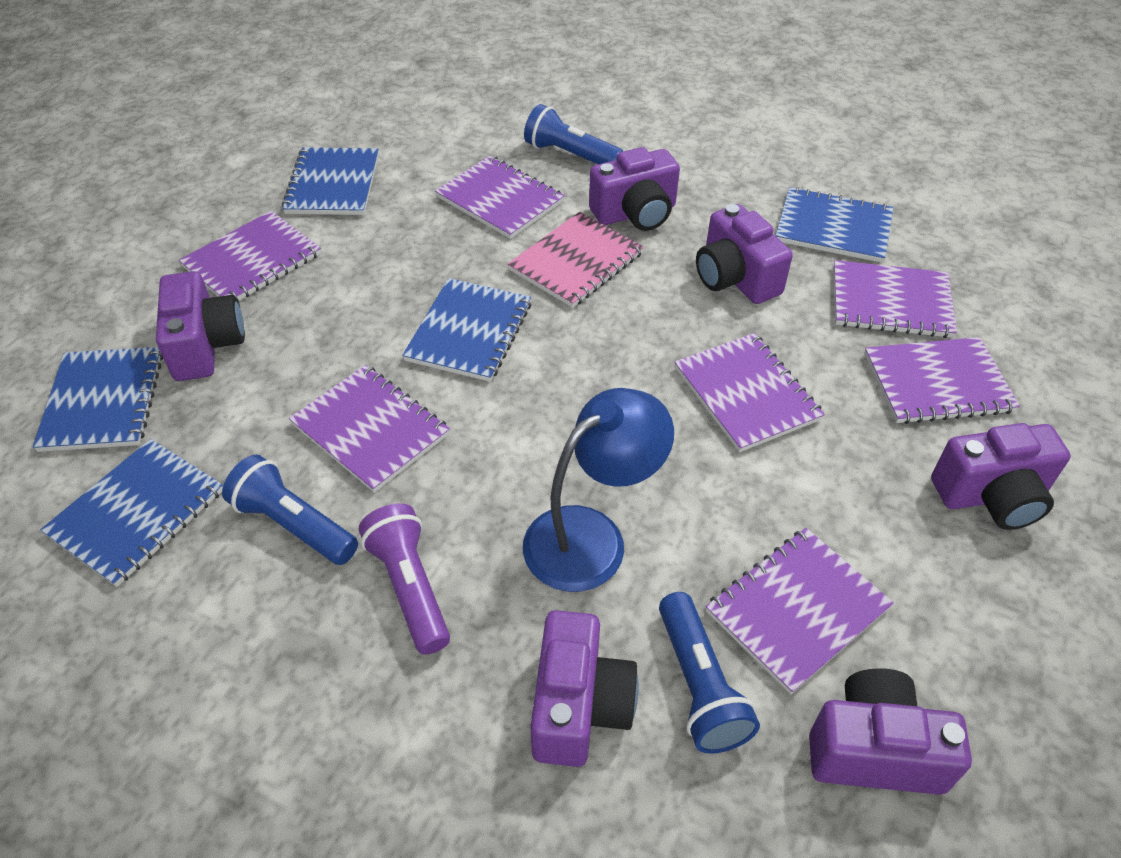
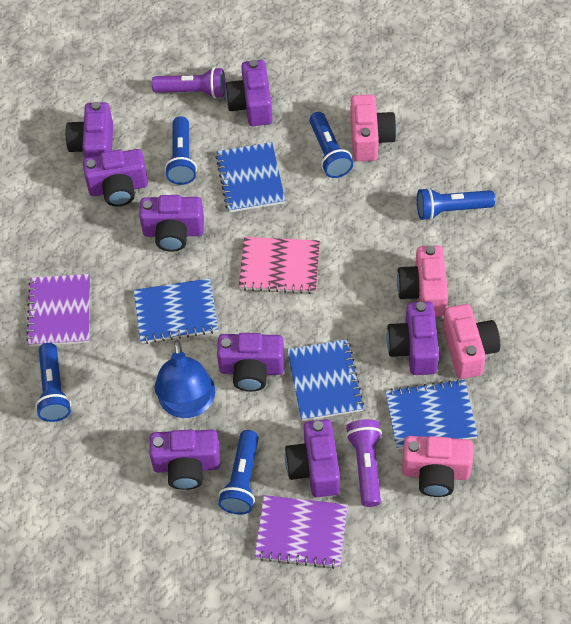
blue flashlight: 3 -> 5
blue notebook: 5 -> 4
pink camera: 0 -> 4
purple camera: 6 -> 8
purple flashlight: 1 -> 2
purple notebook: 7 -> 2

